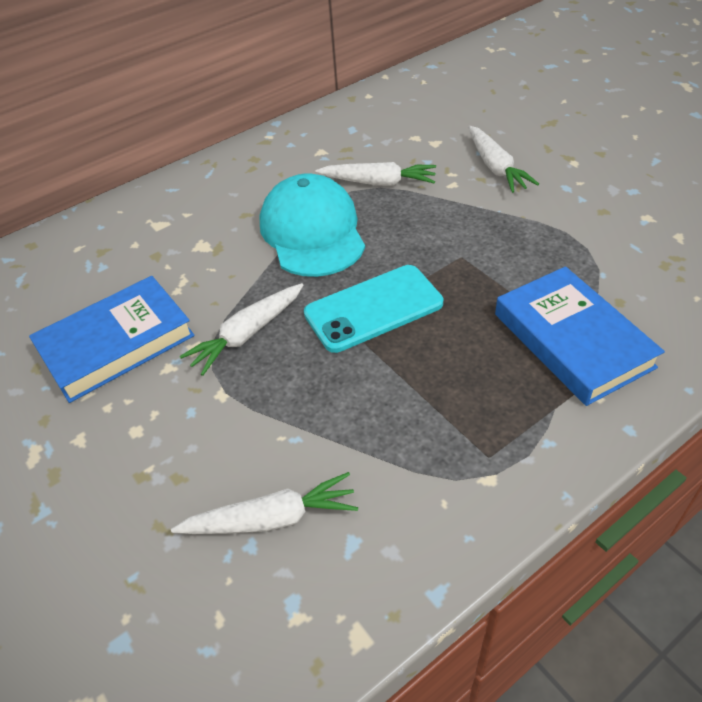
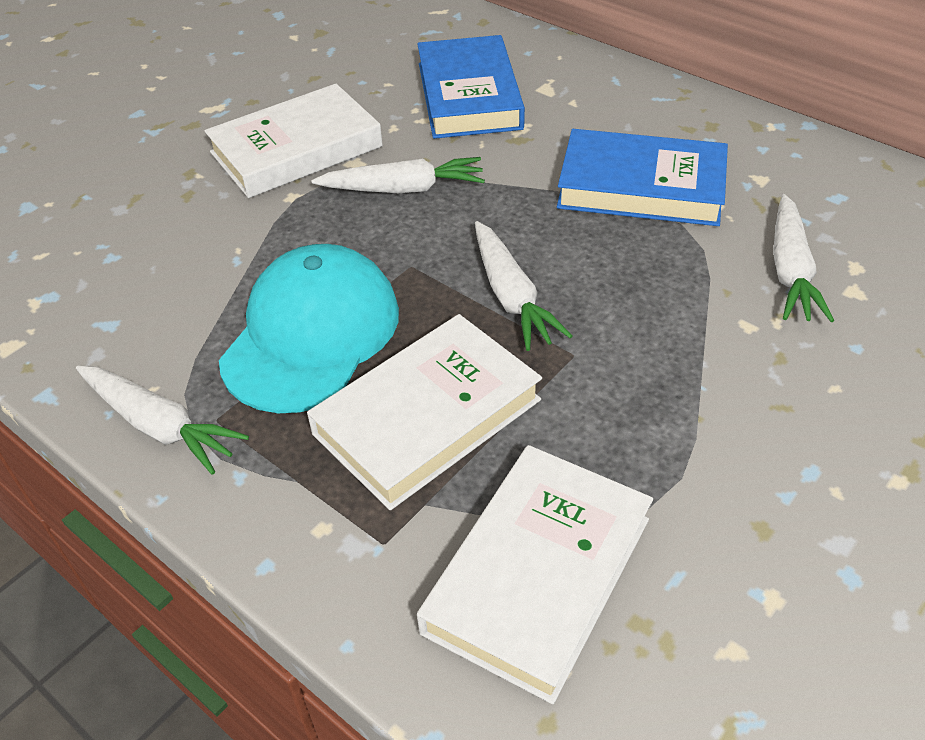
turquoise phone: 1 -> 0
white book: 0 -> 3

